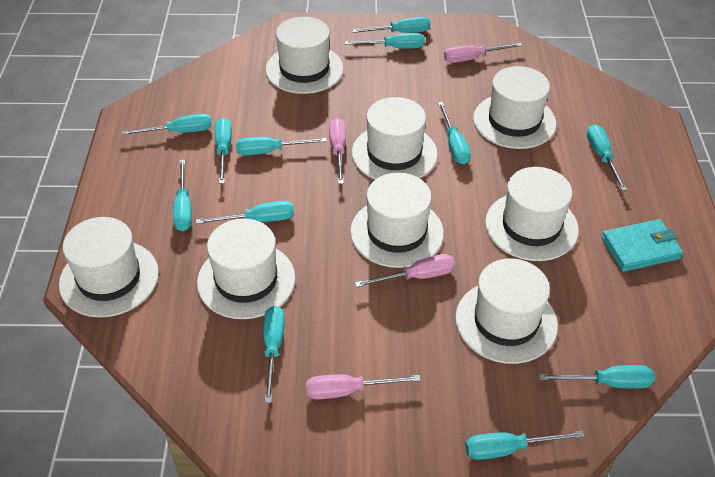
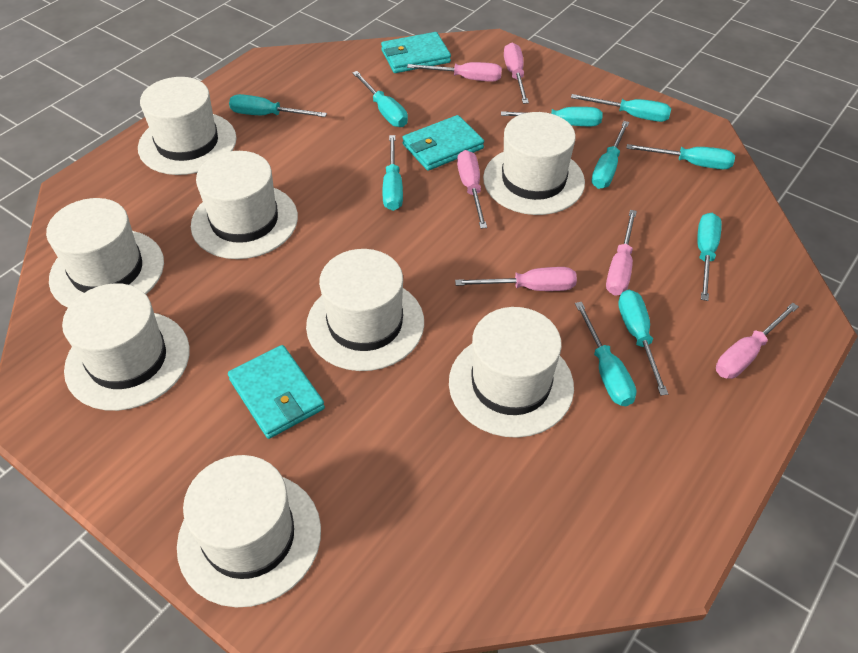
pink screwdriver: 4 -> 6
turquoise screwdriver: 12 -> 10
turquoise wallet: 1 -> 3

